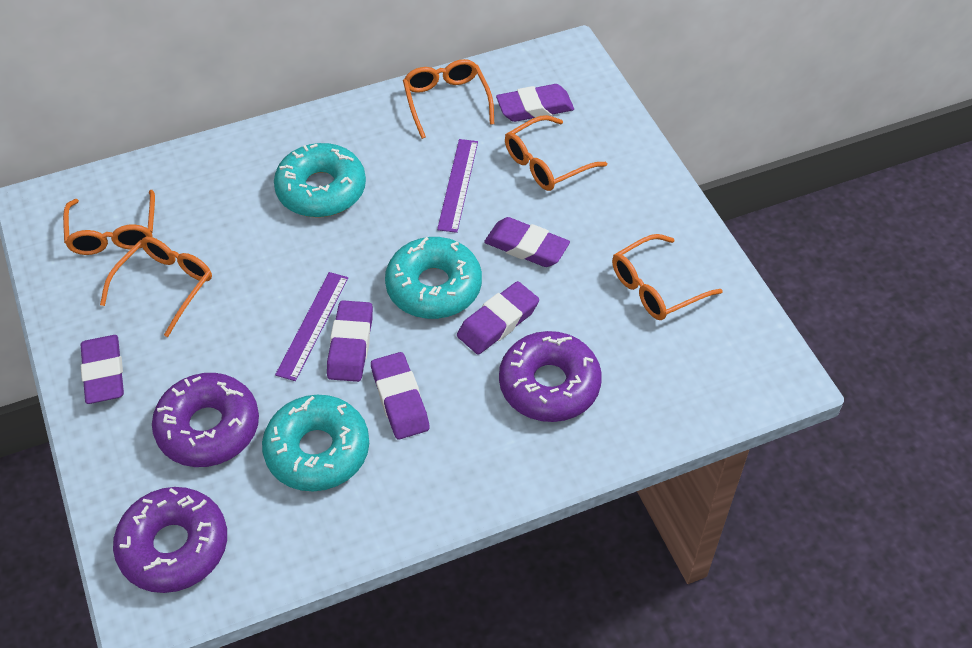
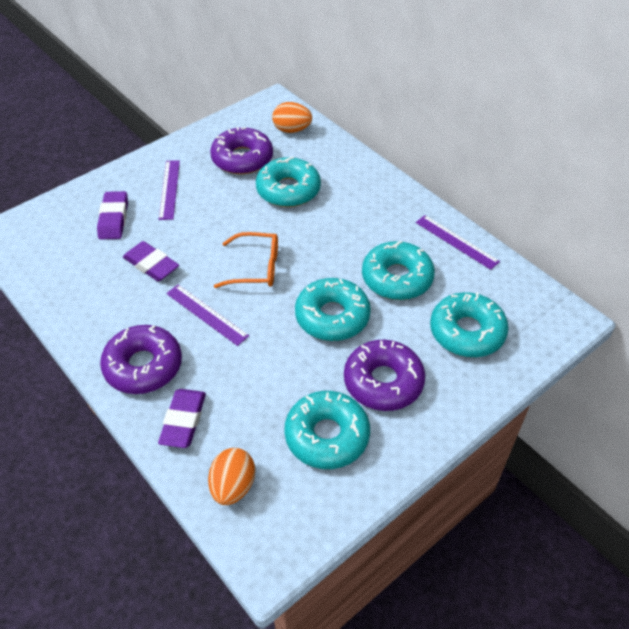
orange egg: 0 -> 2
orange glasses: 5 -> 1
purple eraser: 6 -> 3
purple ruler: 2 -> 3
turquoise donut: 3 -> 5

